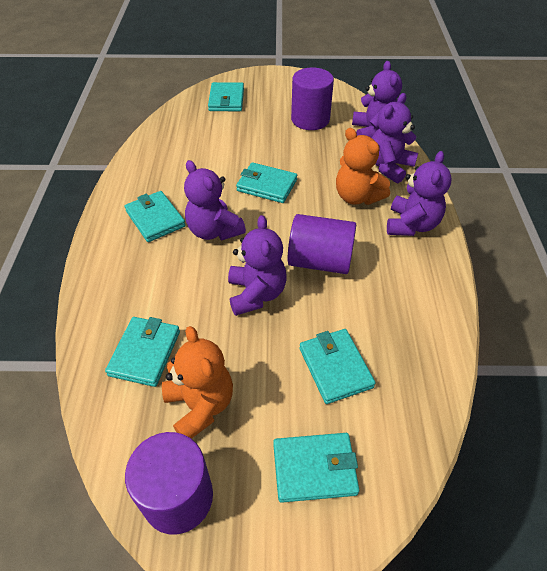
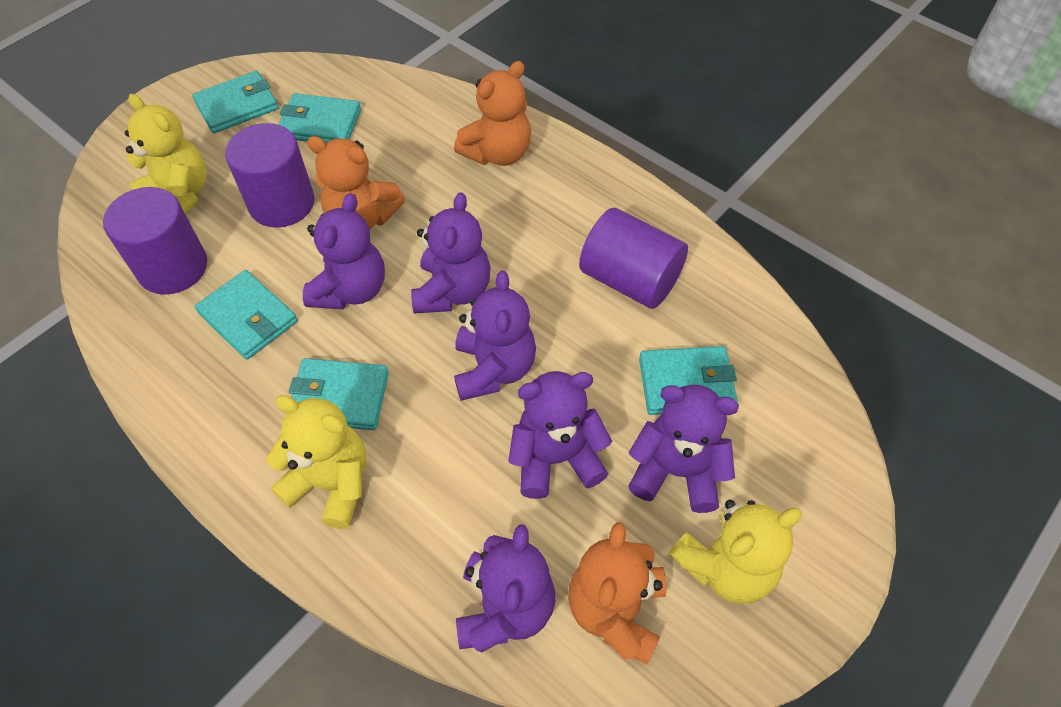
orange teddy bear: 2 -> 3
purple teddy bear: 5 -> 6
turquoise wallet: 6 -> 5
yellow teddy bear: 0 -> 3

